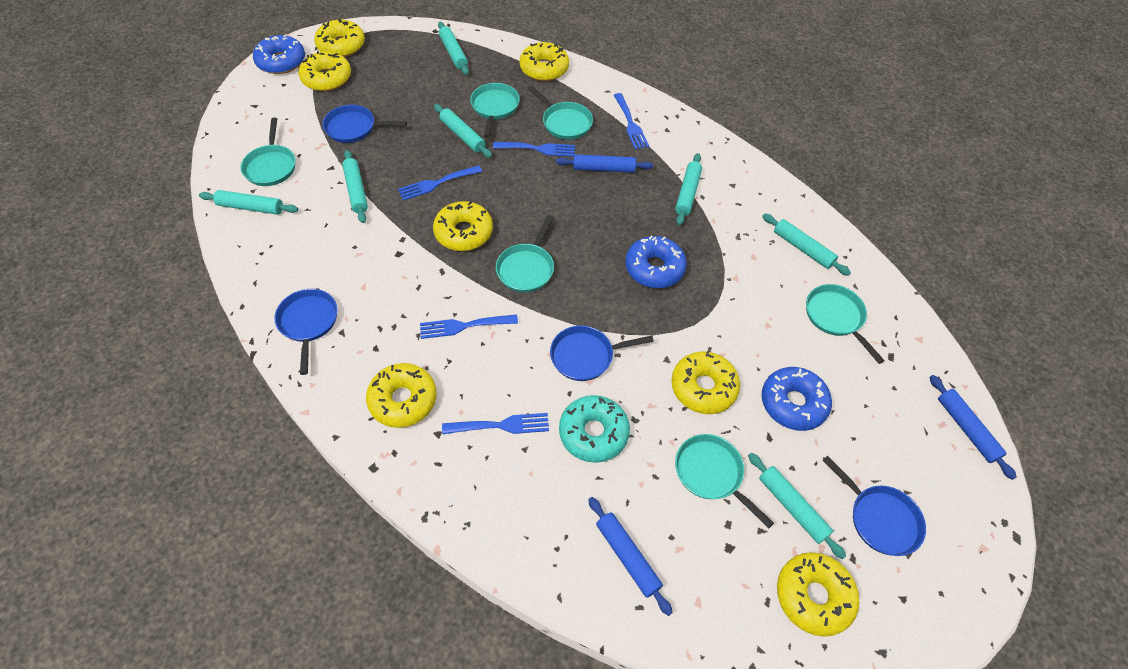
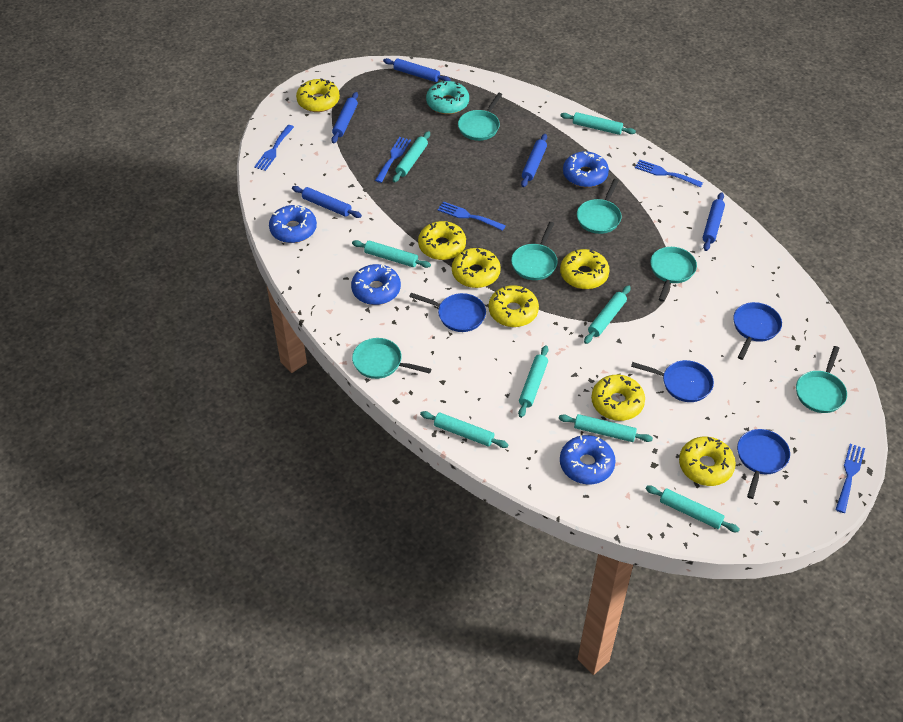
blue donut: 3 -> 4
blue rolling pin: 3 -> 5
turquoise rolling pin: 7 -> 8

